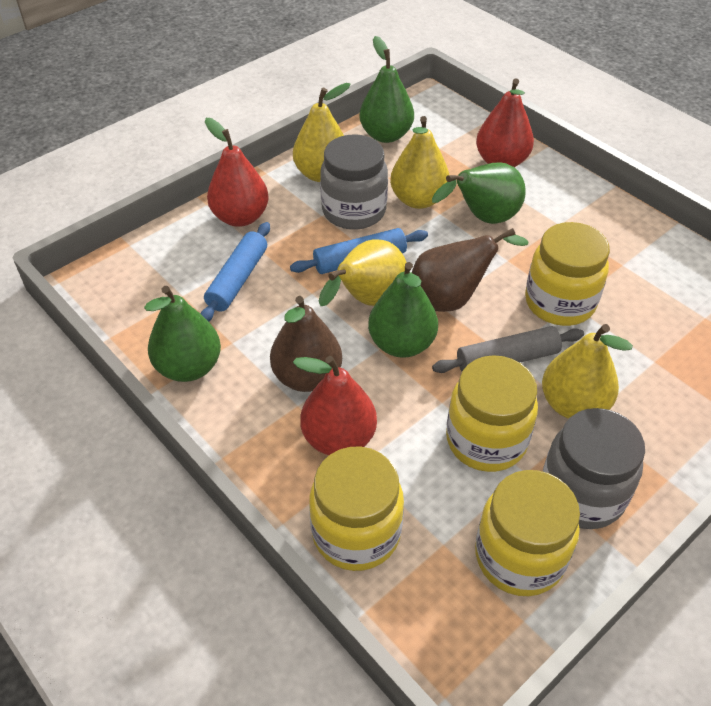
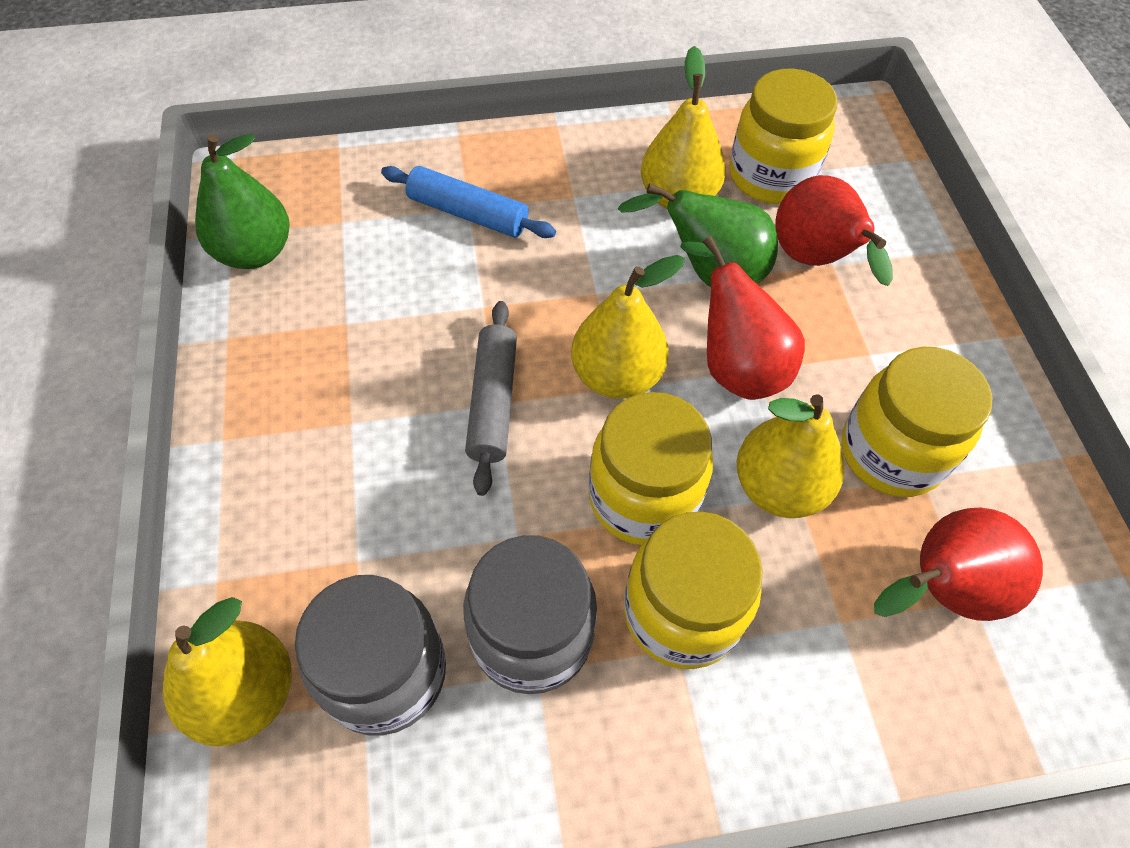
blue rolling pin: 2 -> 1
brown pear: 2 -> 0
green pear: 4 -> 2

